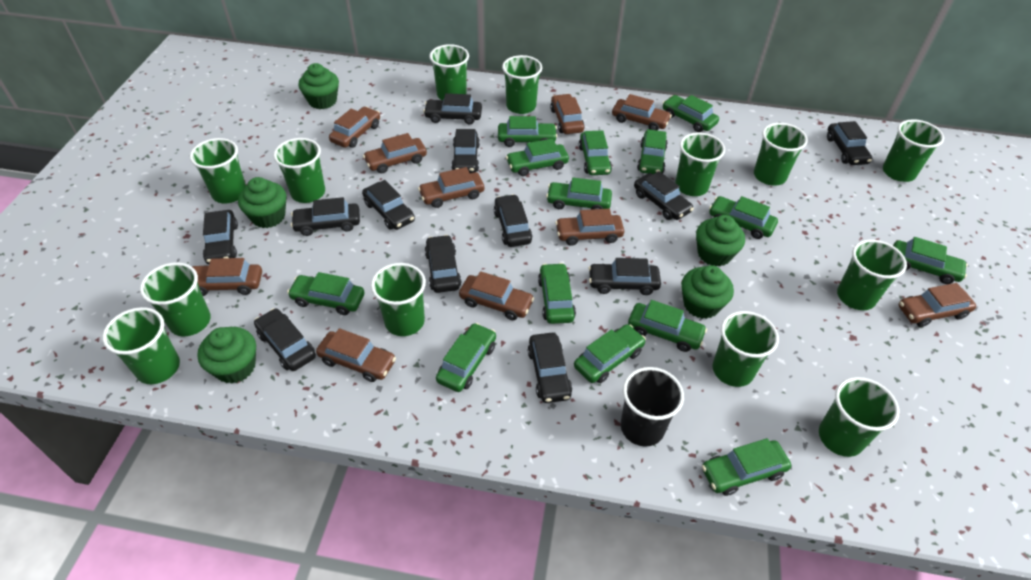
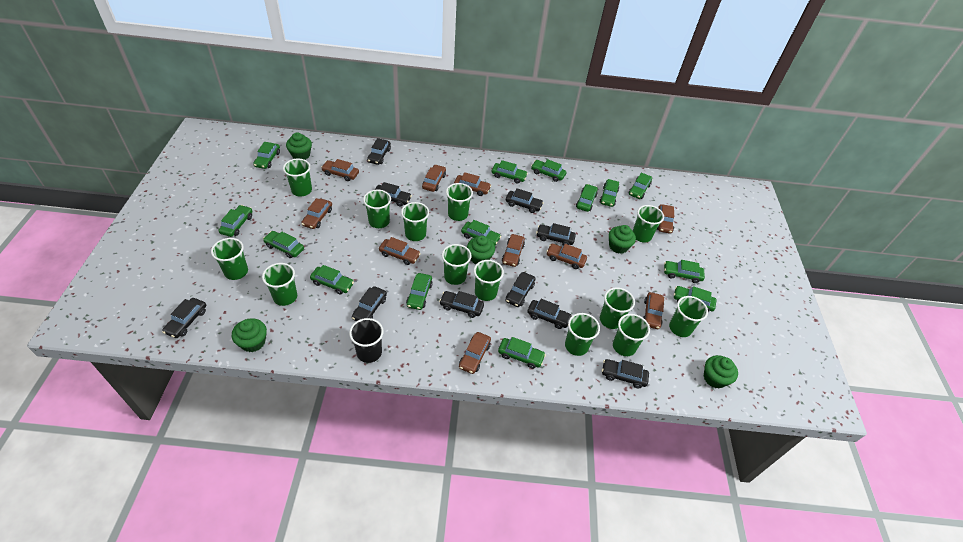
black car: 12 -> 10

